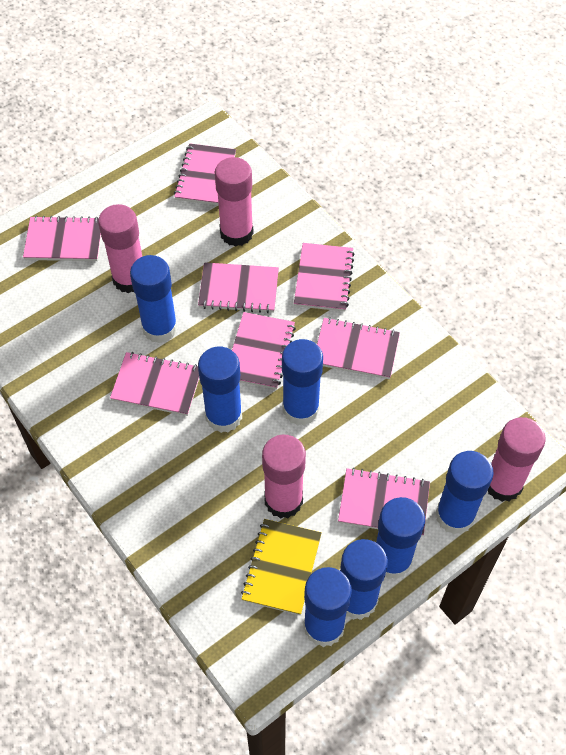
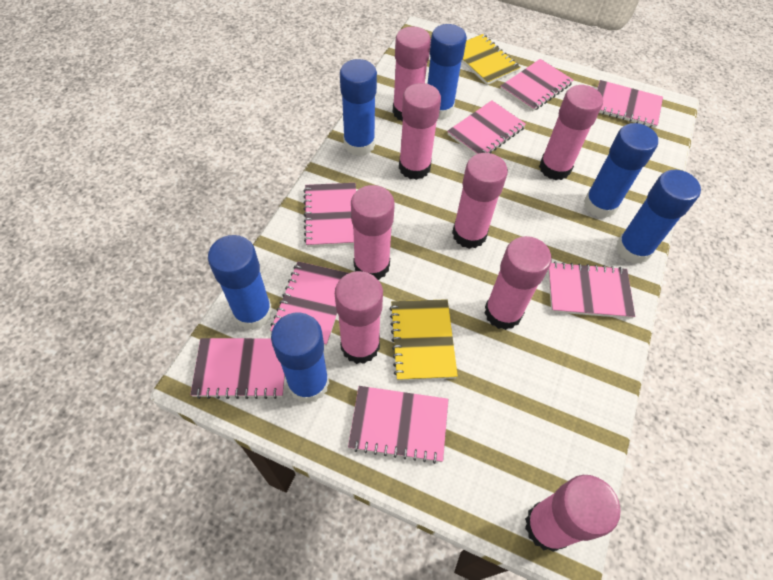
blue glue stick: 7 -> 6
pink glue stick: 4 -> 8
yellow notebook: 1 -> 2

